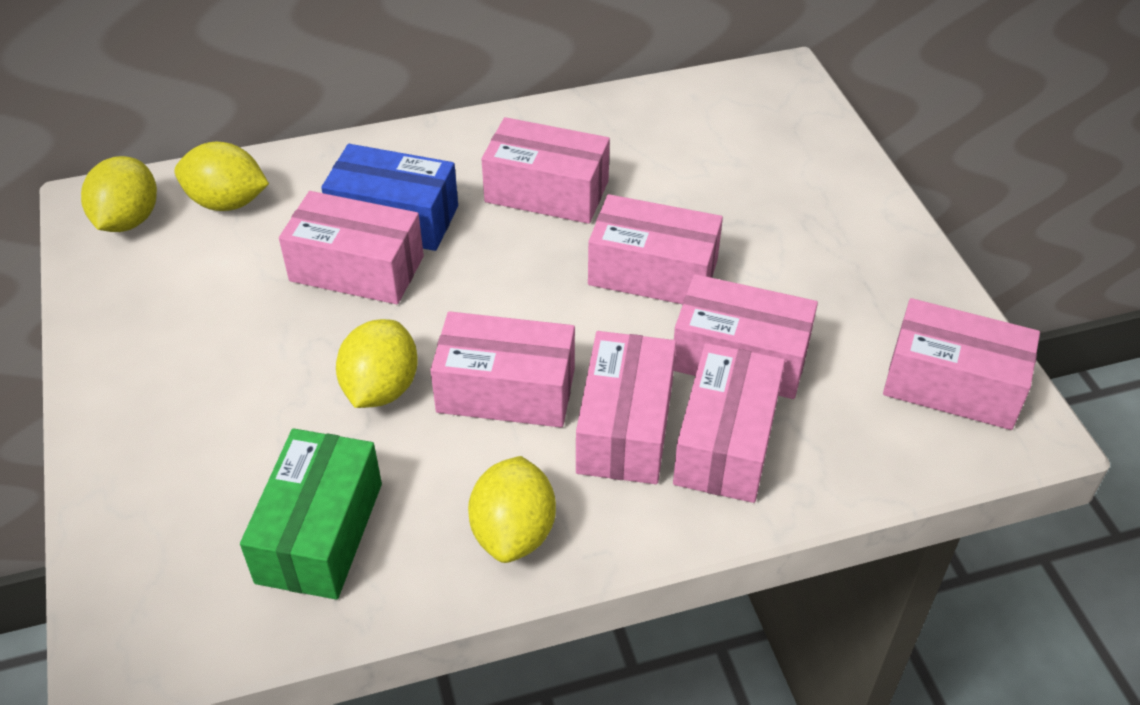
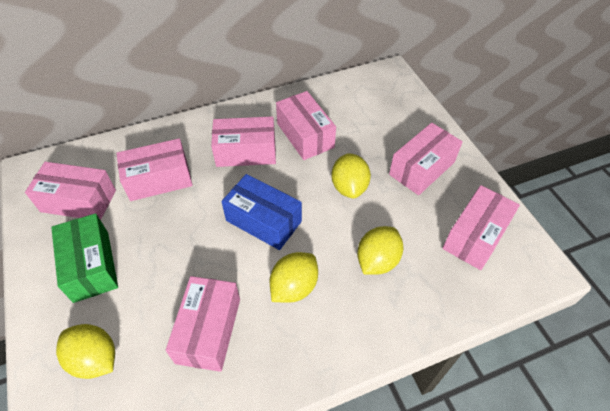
pink box: 8 -> 7

